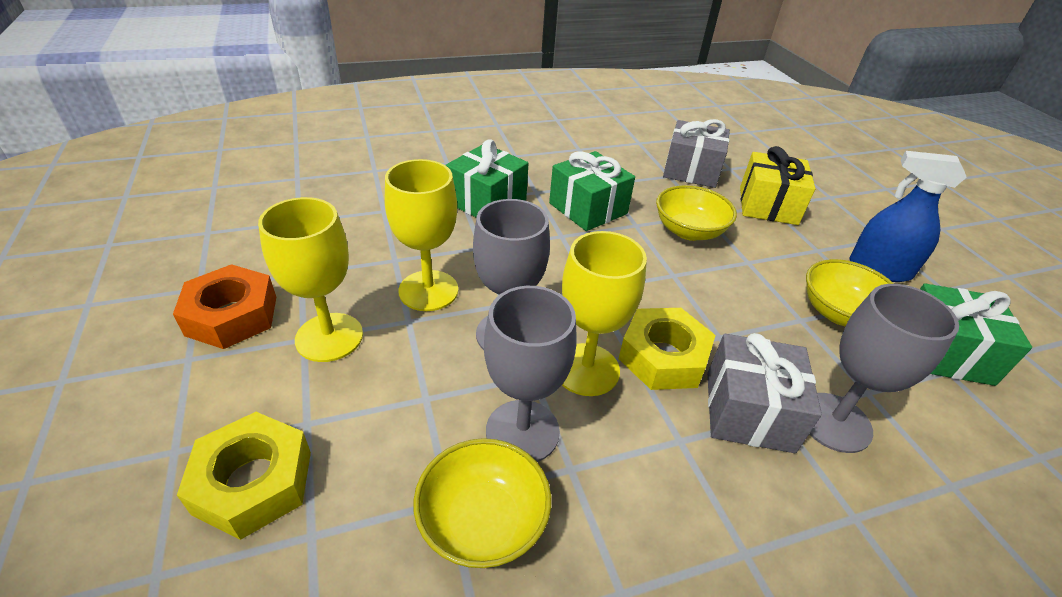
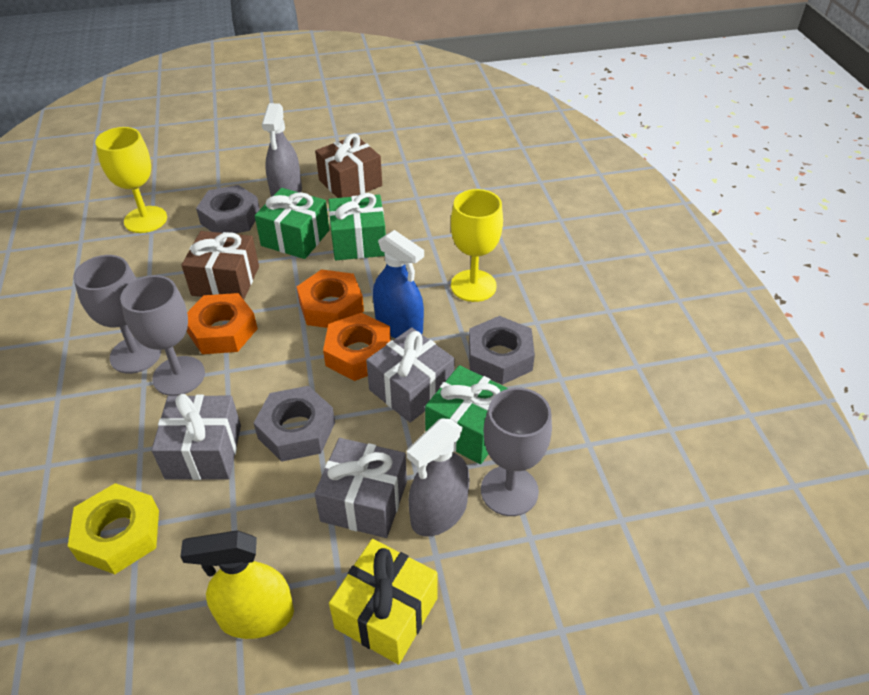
brown gift: 0 -> 2
grey gift: 2 -> 3
grey nut: 0 -> 3
grey spray bottle: 0 -> 2
orange nut: 1 -> 3
yellow bowl: 3 -> 0
yellow goblet: 3 -> 2
yellow nut: 2 -> 1
yellow spray bottle: 0 -> 1

